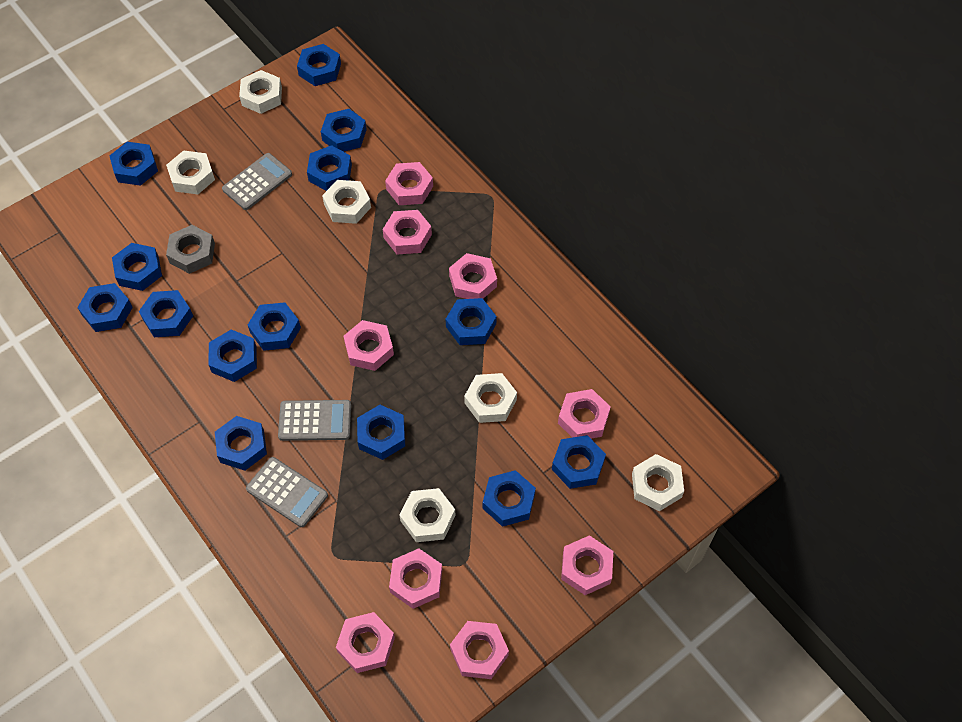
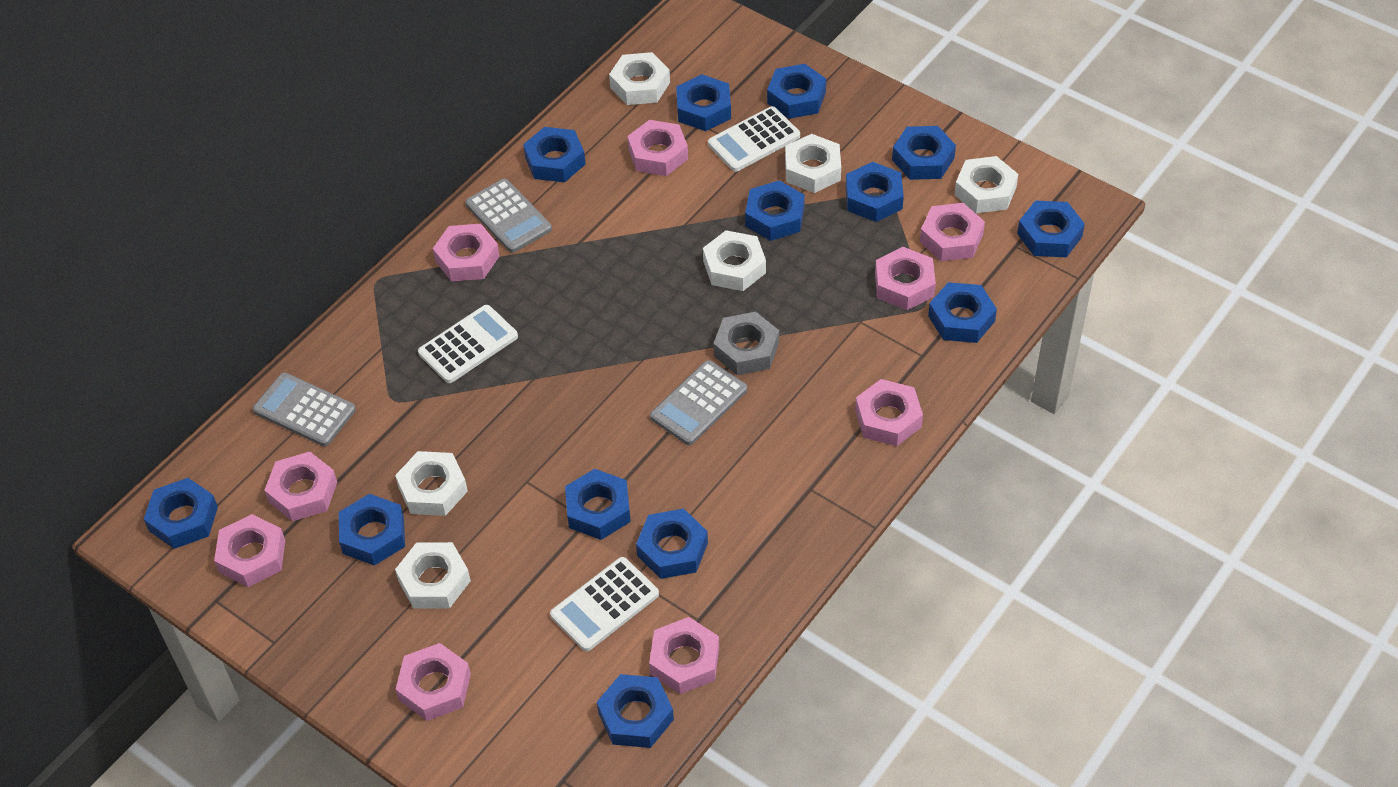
blue nut: 14 -> 13
white calculator: 0 -> 3

